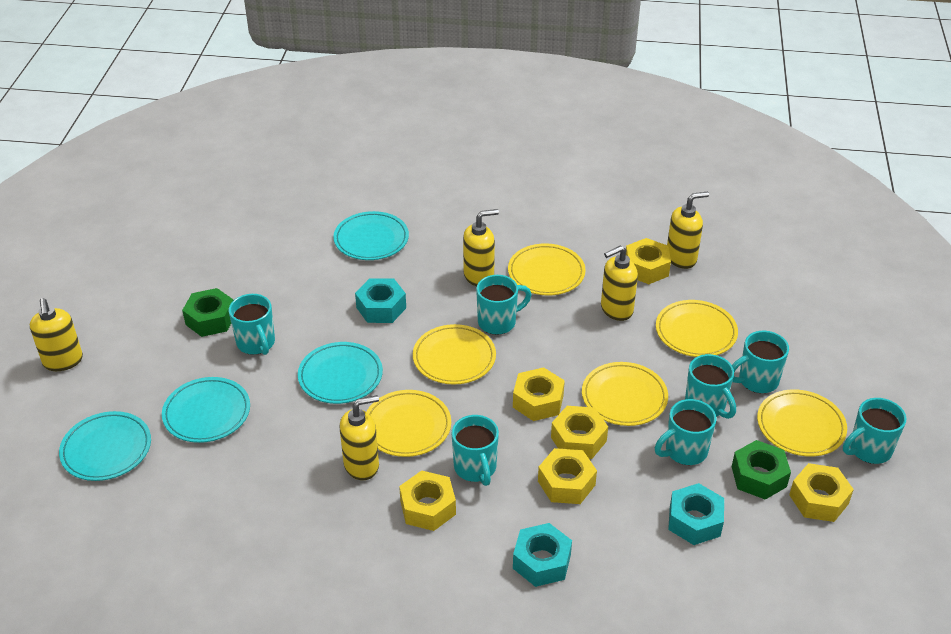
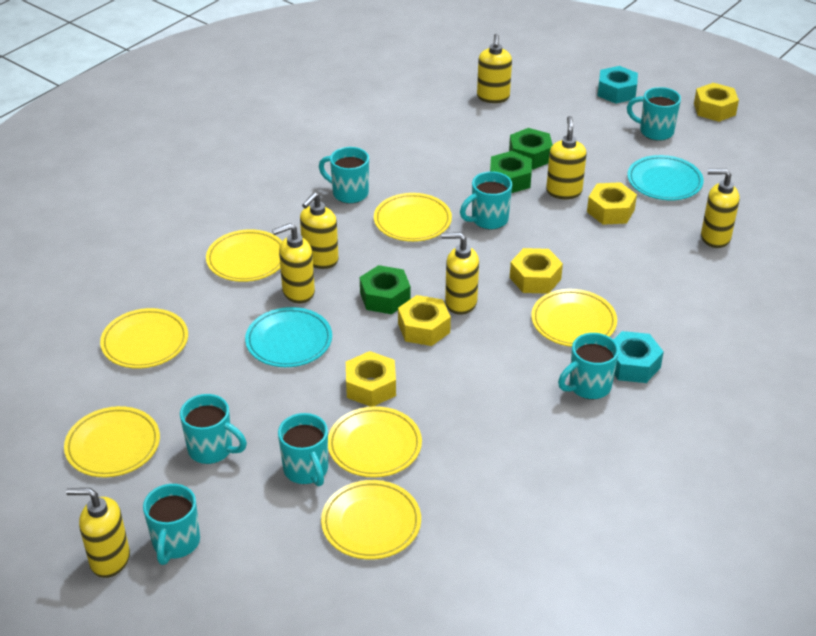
green nut: 2 -> 3
turquoise nut: 3 -> 2
turquoise plate: 4 -> 2
yellow nut: 6 -> 5
yellow plate: 6 -> 7
yellow soap dispenser: 5 -> 7

